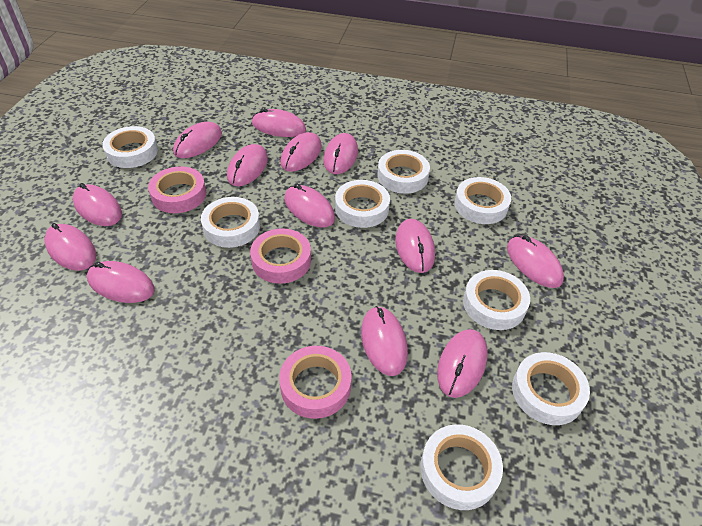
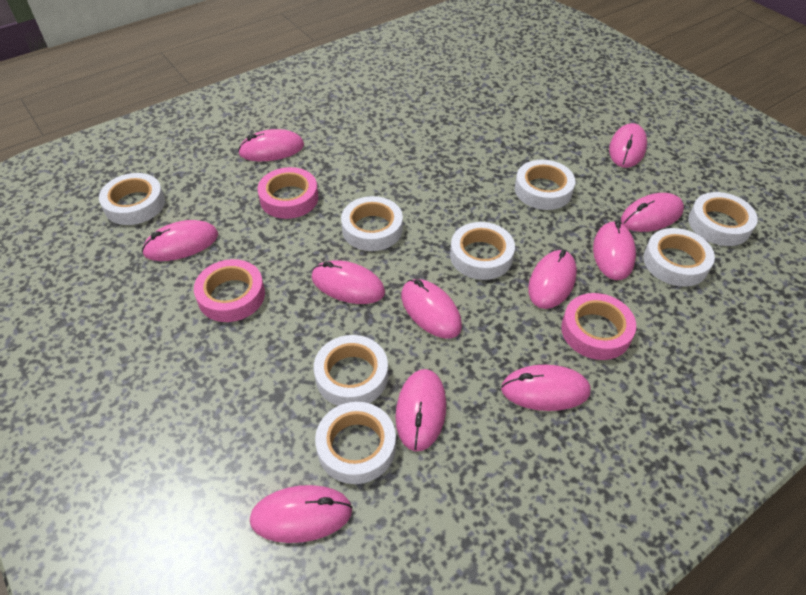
pink mouse: 13 -> 11

